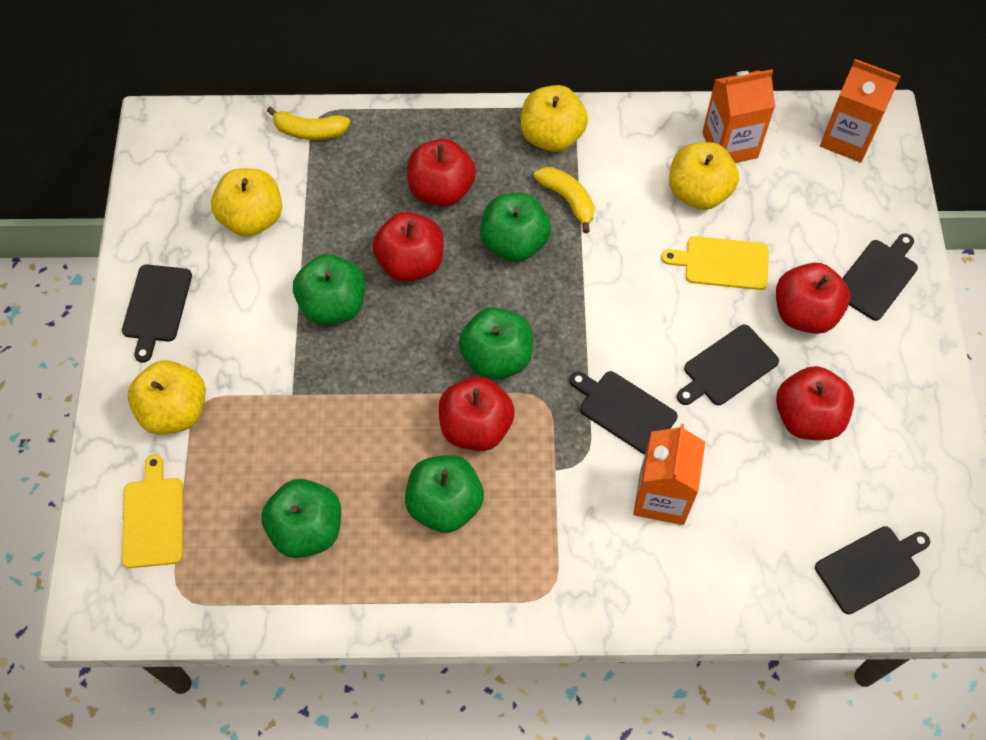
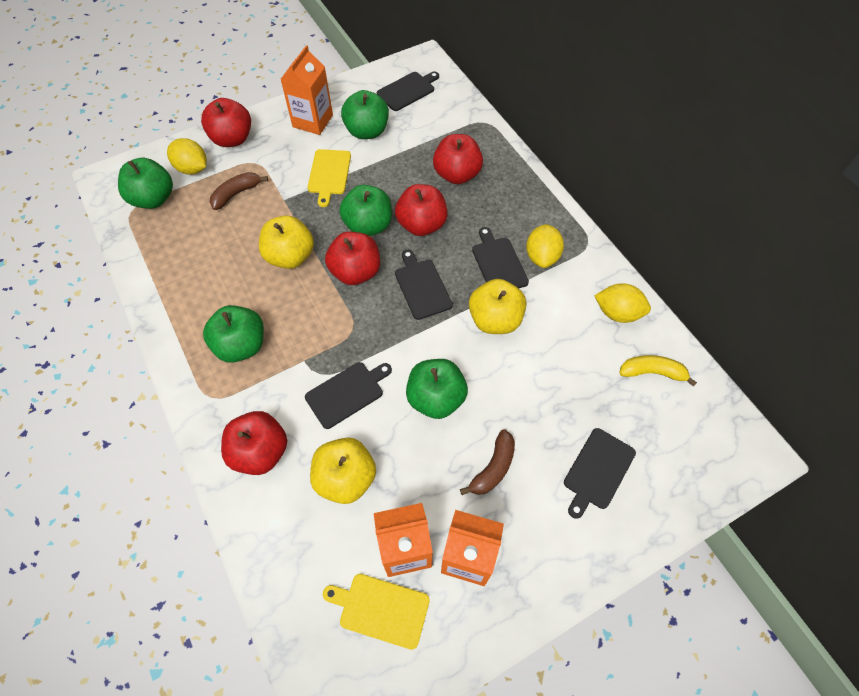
brown banana: 0 -> 2
yellow apple: 4 -> 3
yellow banana: 2 -> 1
yellow lemon: 0 -> 3

